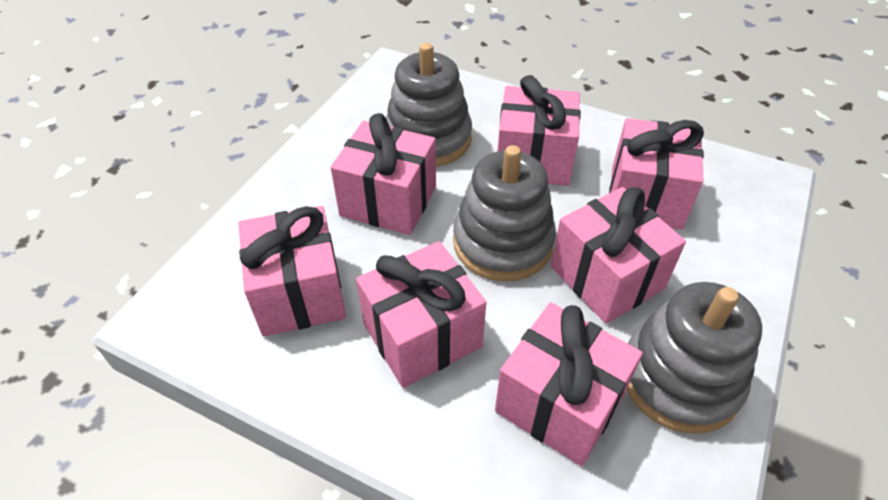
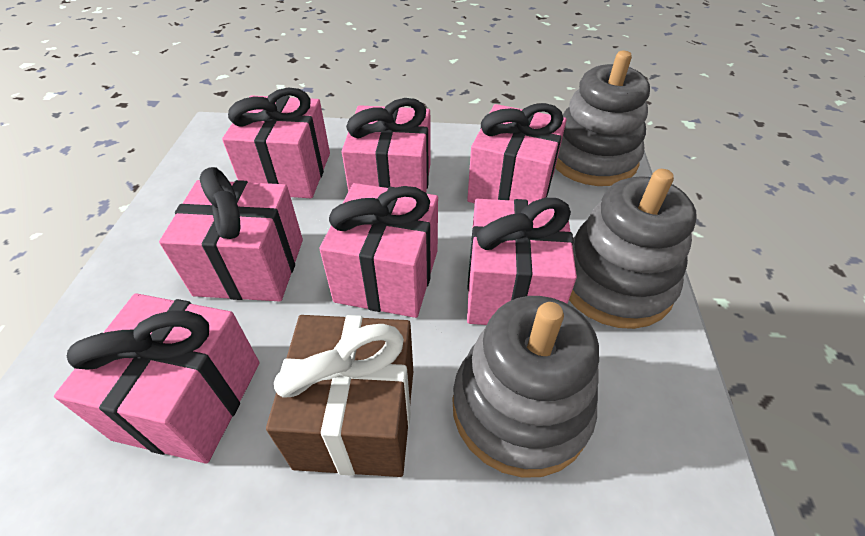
brown gift: 0 -> 1

